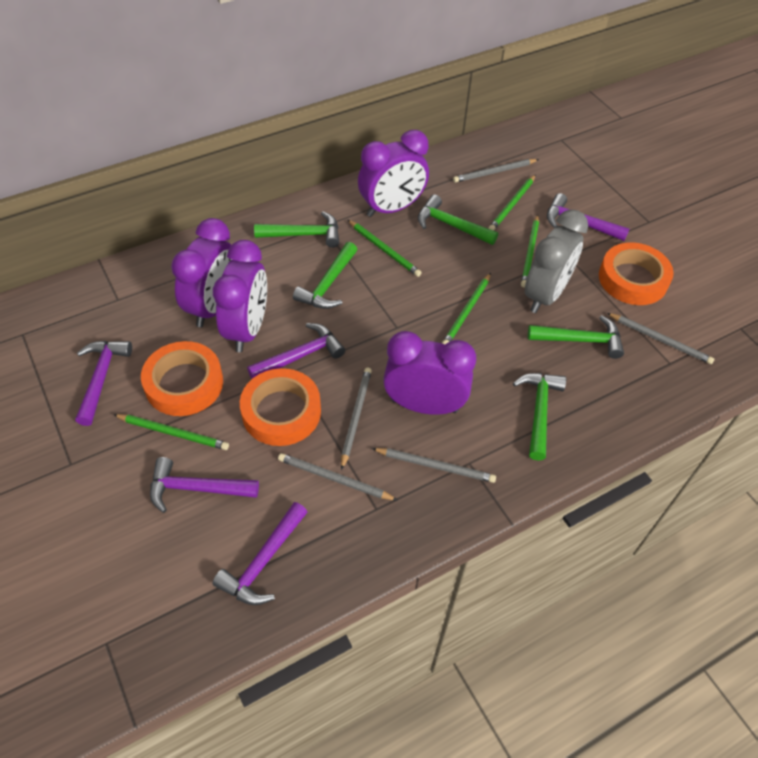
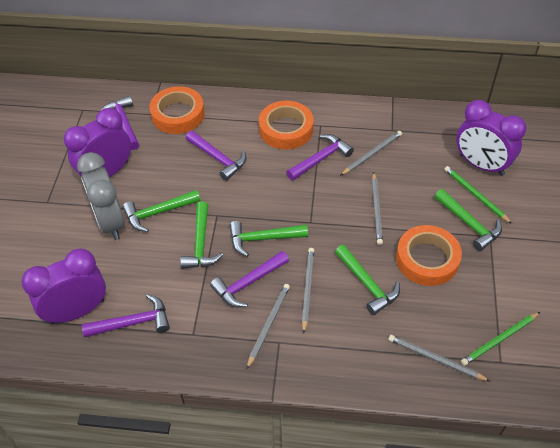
green pencil: 5 -> 2
purple clock: 4 -> 3

